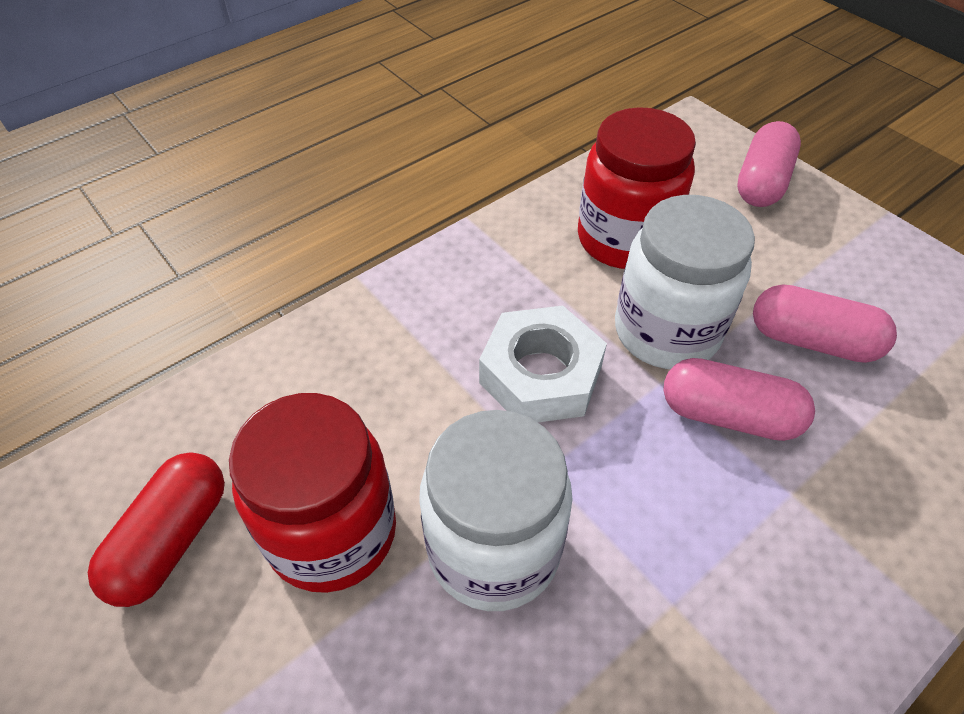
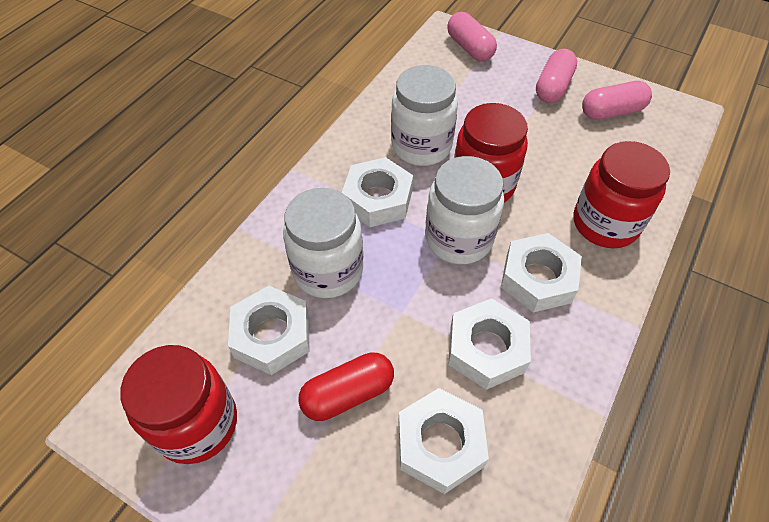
red jar: 2 -> 3
white jar: 2 -> 3
white nut: 1 -> 5

